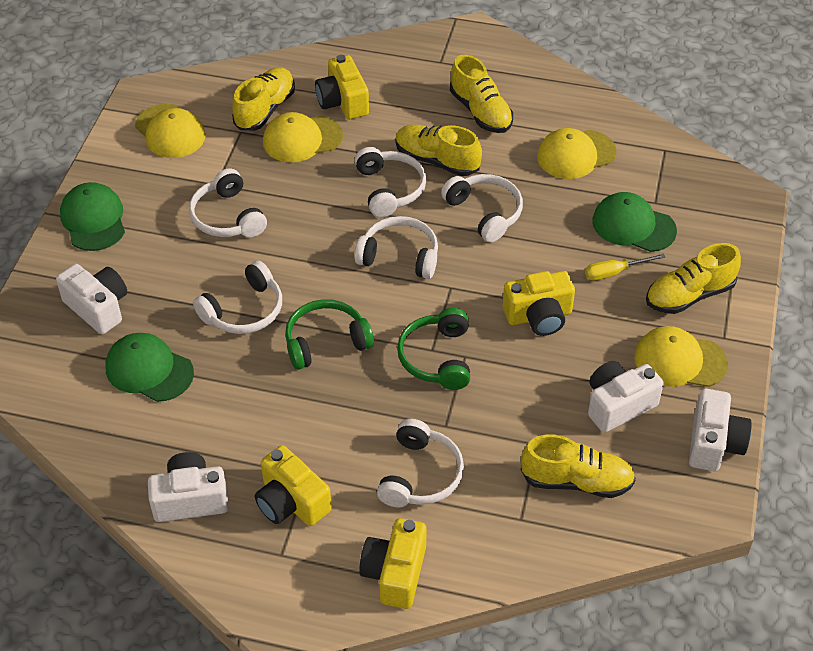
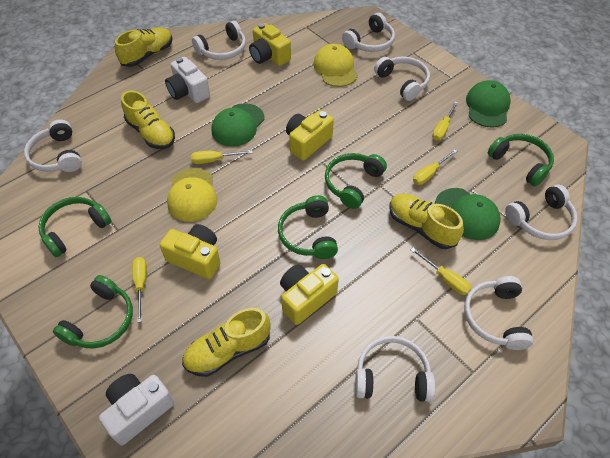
green headphones: 2 -> 5
white camera: 4 -> 2
white headphones: 6 -> 7
yellow cap: 4 -> 2
yellow screwdriver: 1 -> 5
yellow shoe: 5 -> 4

